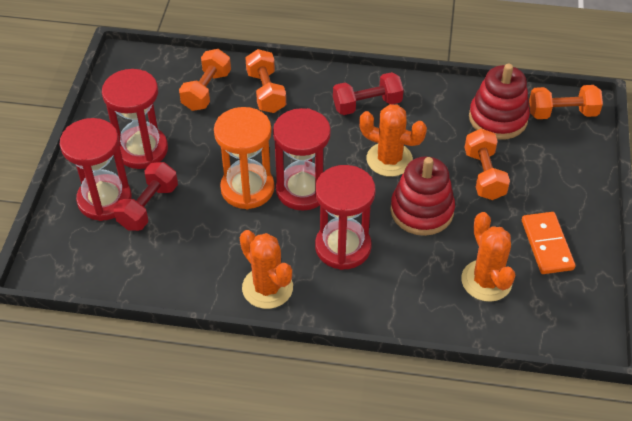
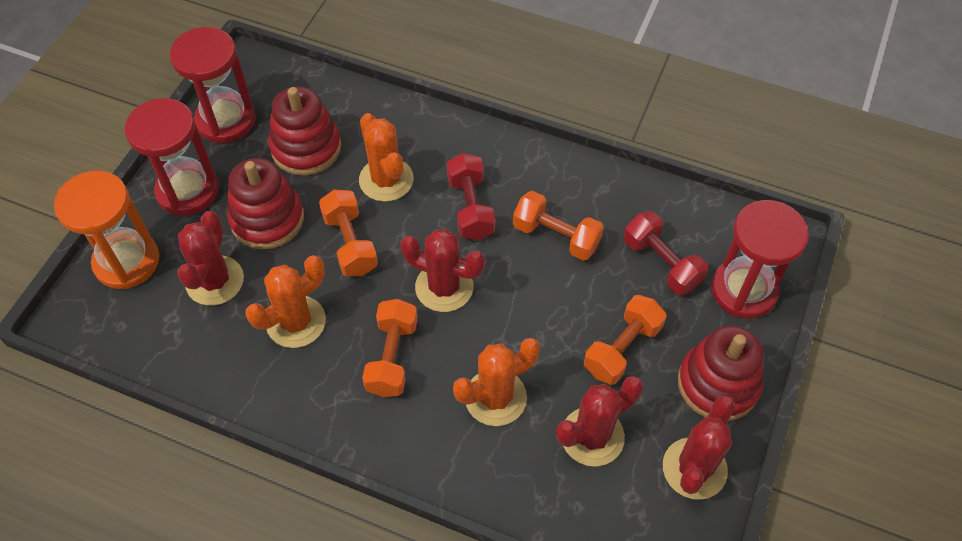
orange domino: 1 -> 0
red cactus: 0 -> 4
red hourglass: 4 -> 3
red stacking toy: 2 -> 3

